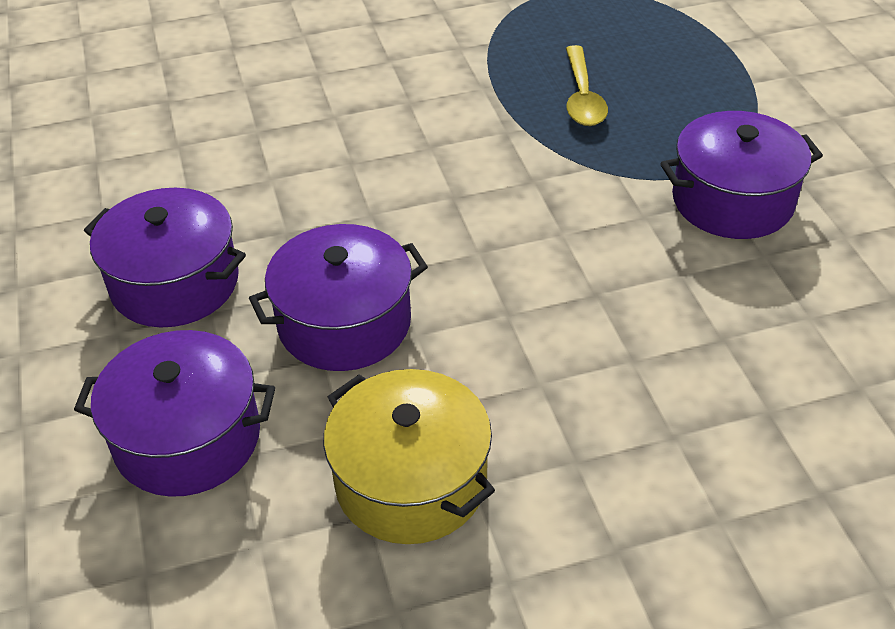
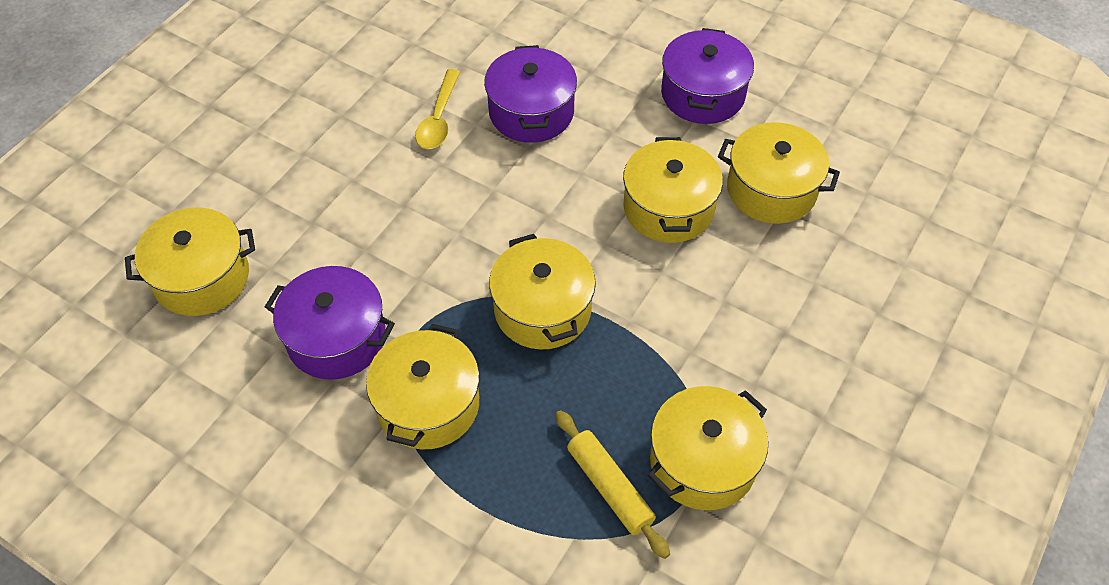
purple pot: 4 -> 3
yellow pot: 1 -> 6
yellow rolling pin: 0 -> 1

